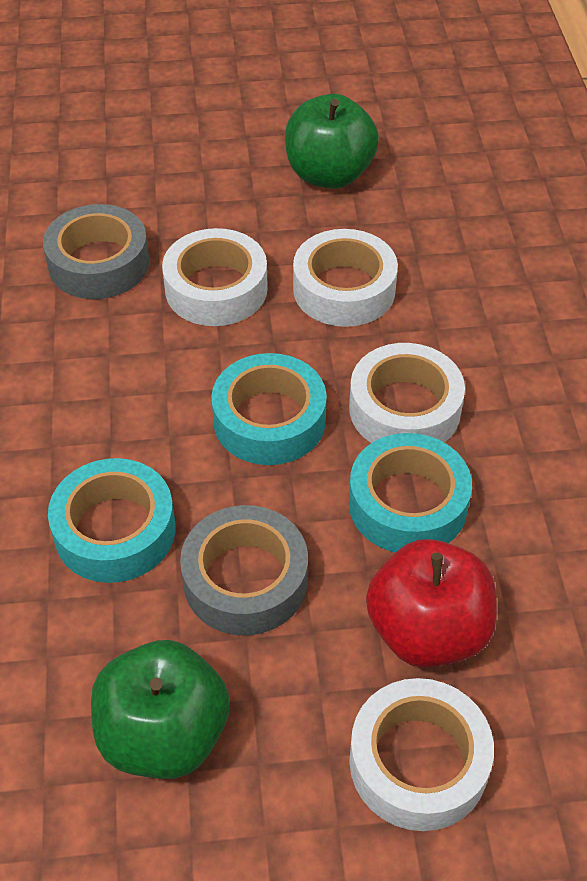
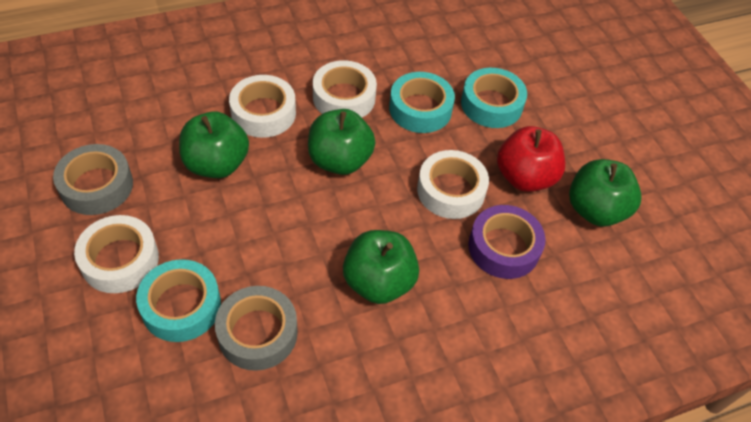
green apple: 2 -> 4
purple tape: 0 -> 1

